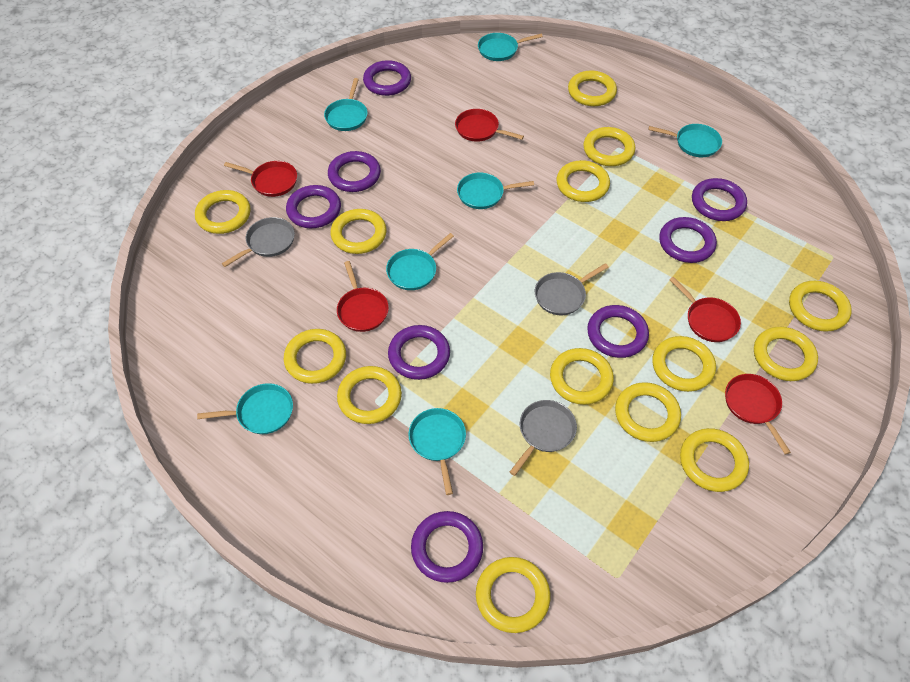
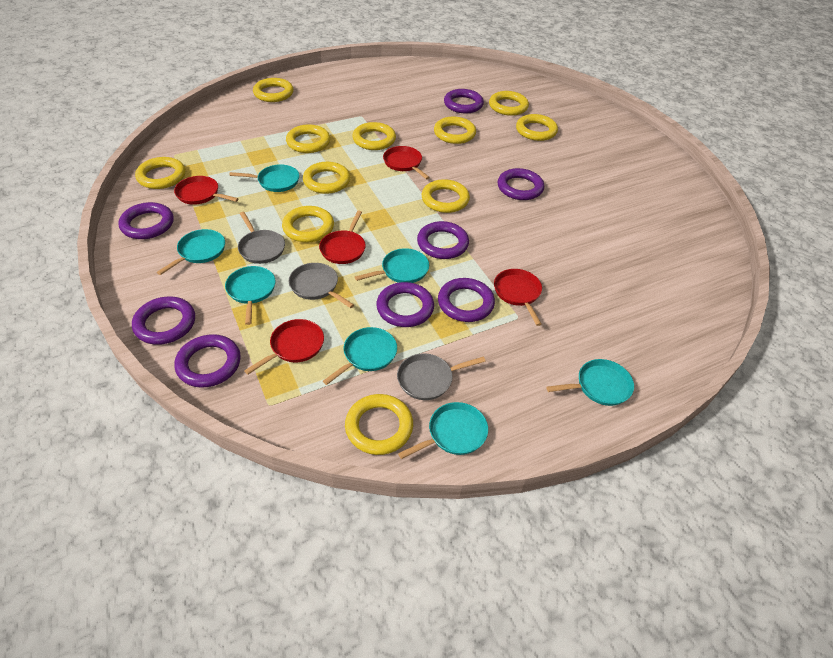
yellow ring: 14 -> 11

